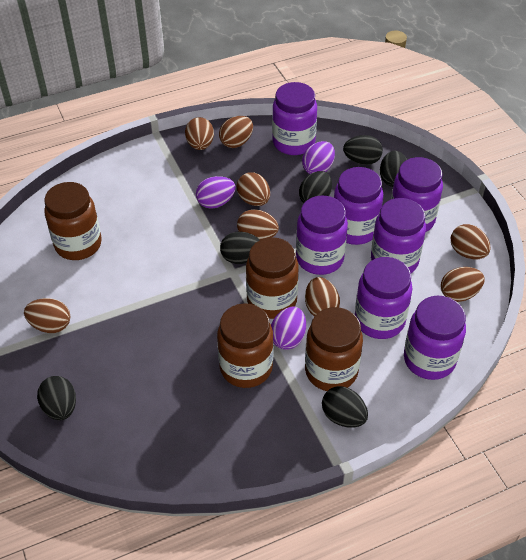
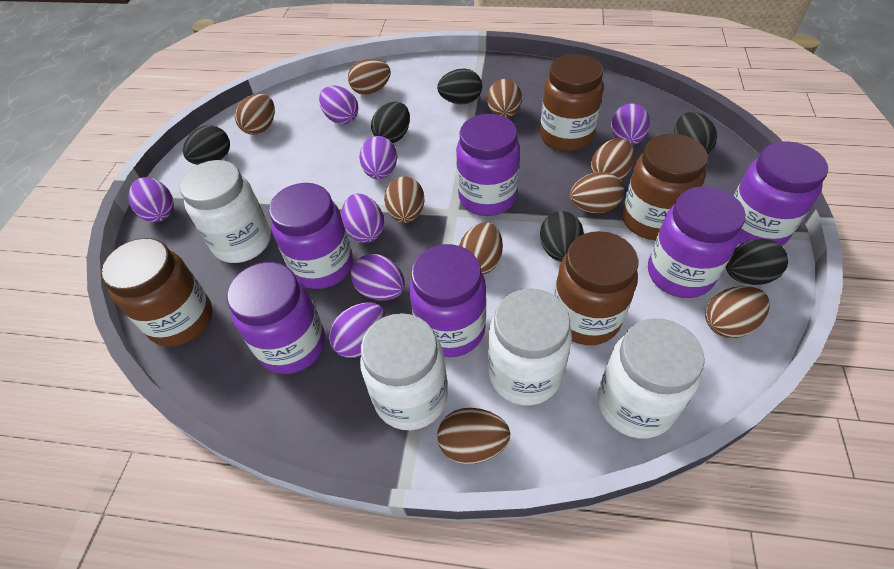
brown egg: 8 -> 9
purple egg: 3 -> 7
purple jar: 7 -> 6
white jar: 0 -> 4

